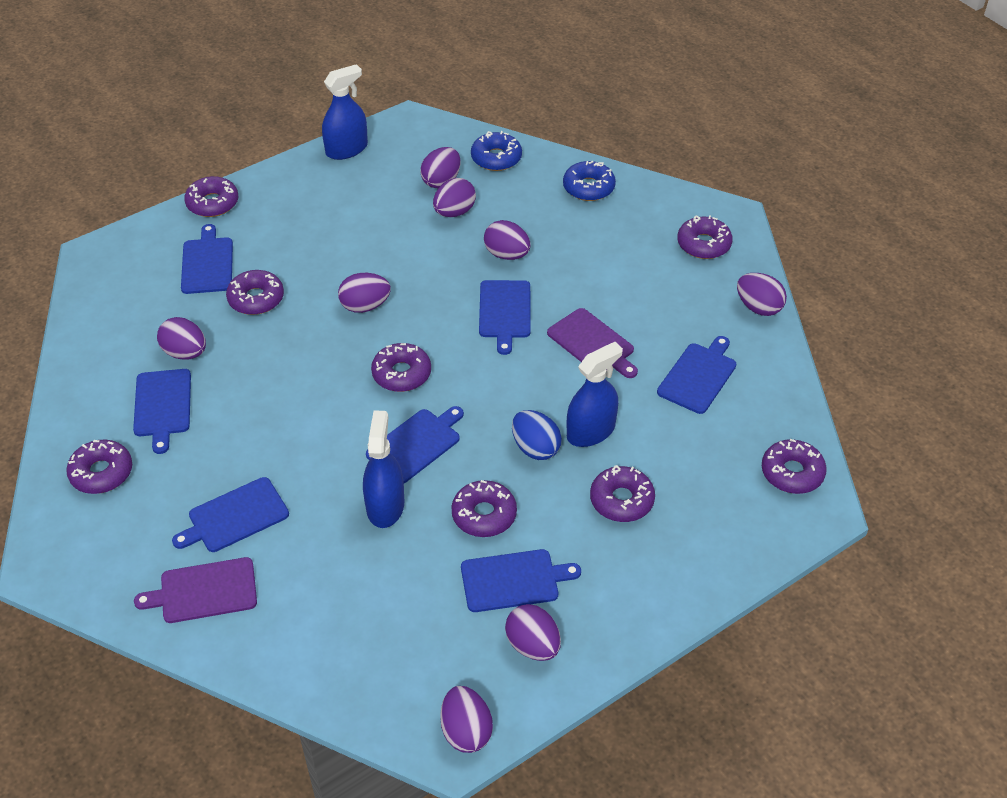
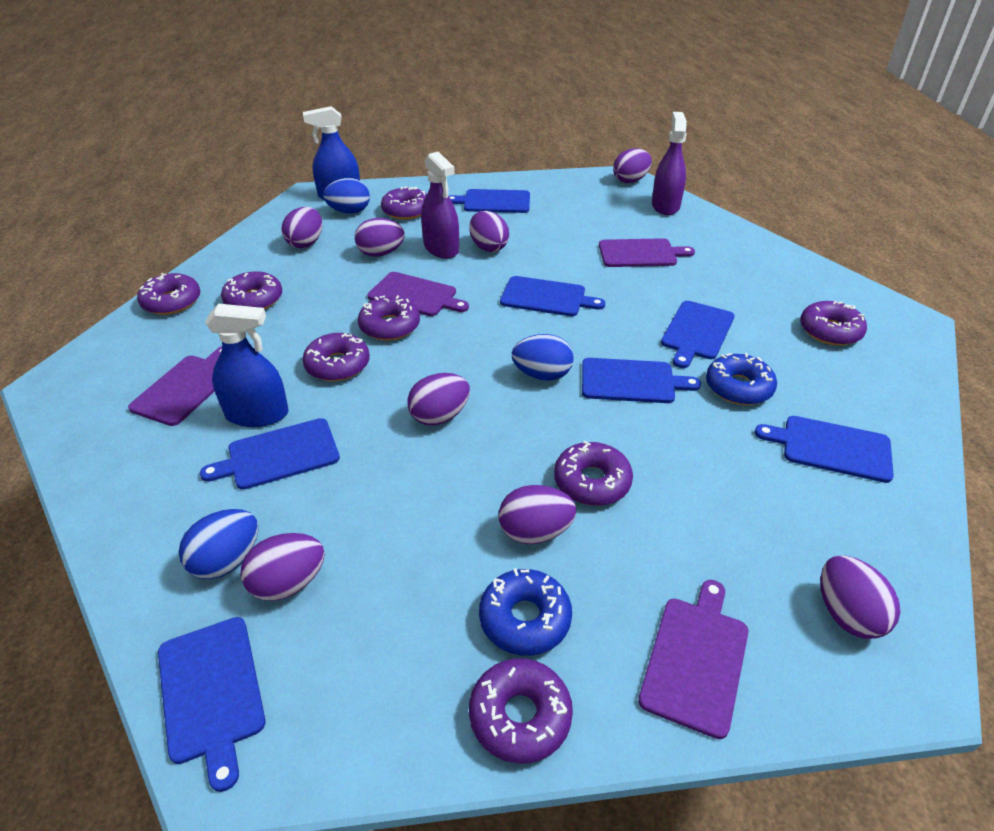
blue egg: 1 -> 3
blue spray bottle: 3 -> 2
purple cutting board: 2 -> 4
purple spray bottle: 0 -> 2

